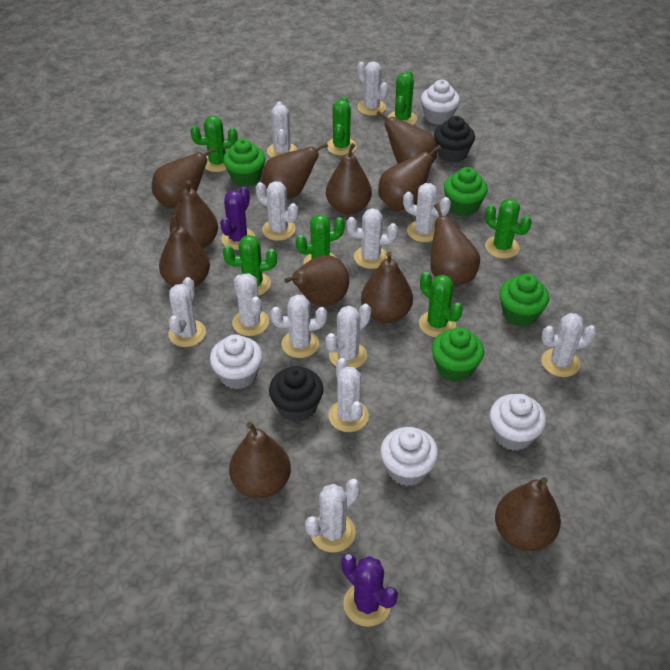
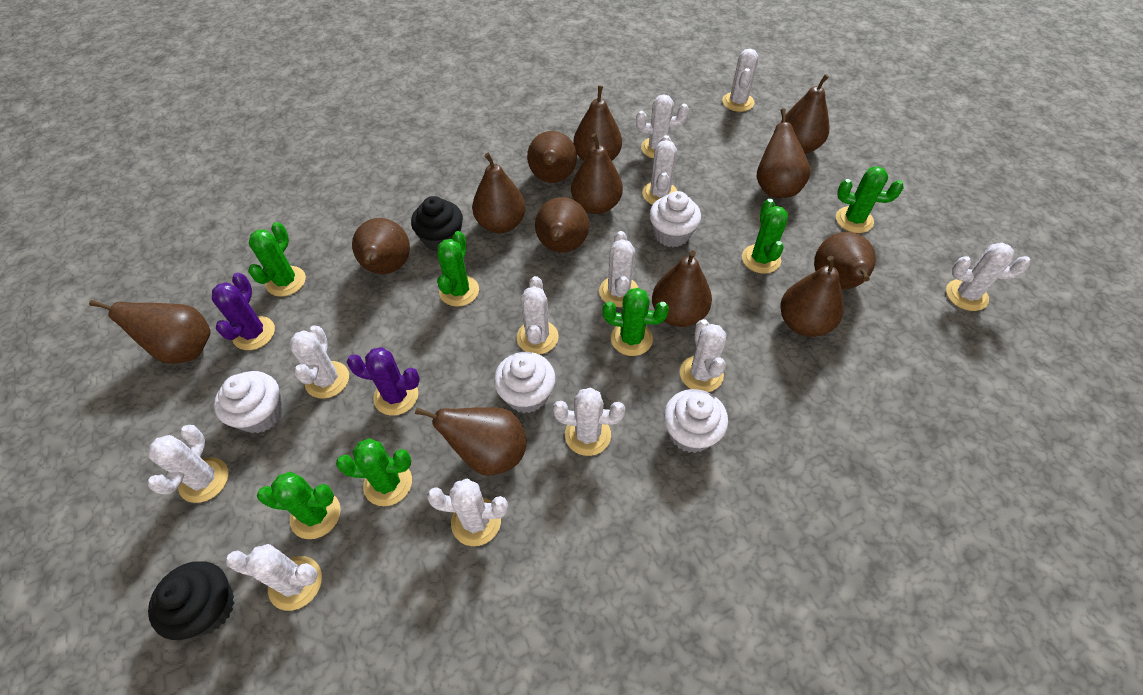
brown pear: 12 -> 13
green cupcake: 4 -> 0

